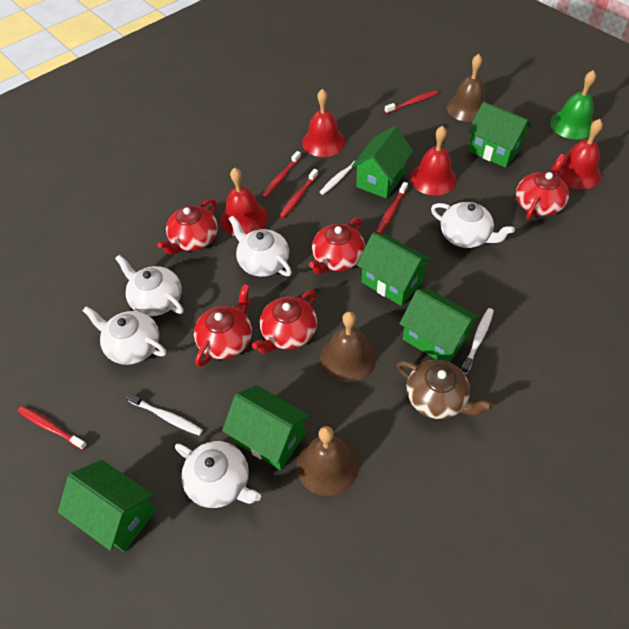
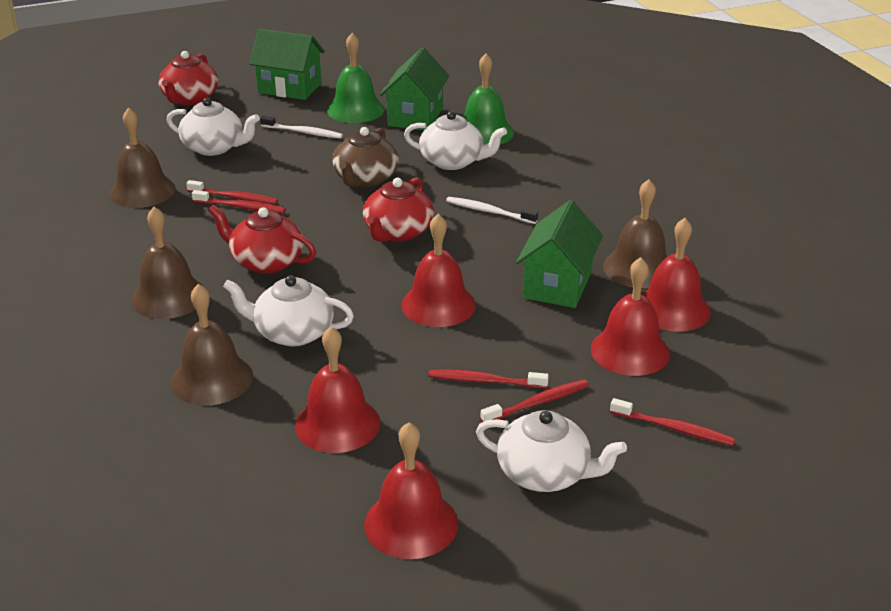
brown bell: 3 -> 4
green bell: 1 -> 2
green house: 6 -> 3
red bell: 4 -> 5
red teapot: 5 -> 3
white teapot: 5 -> 4
white toothbrush: 3 -> 2

